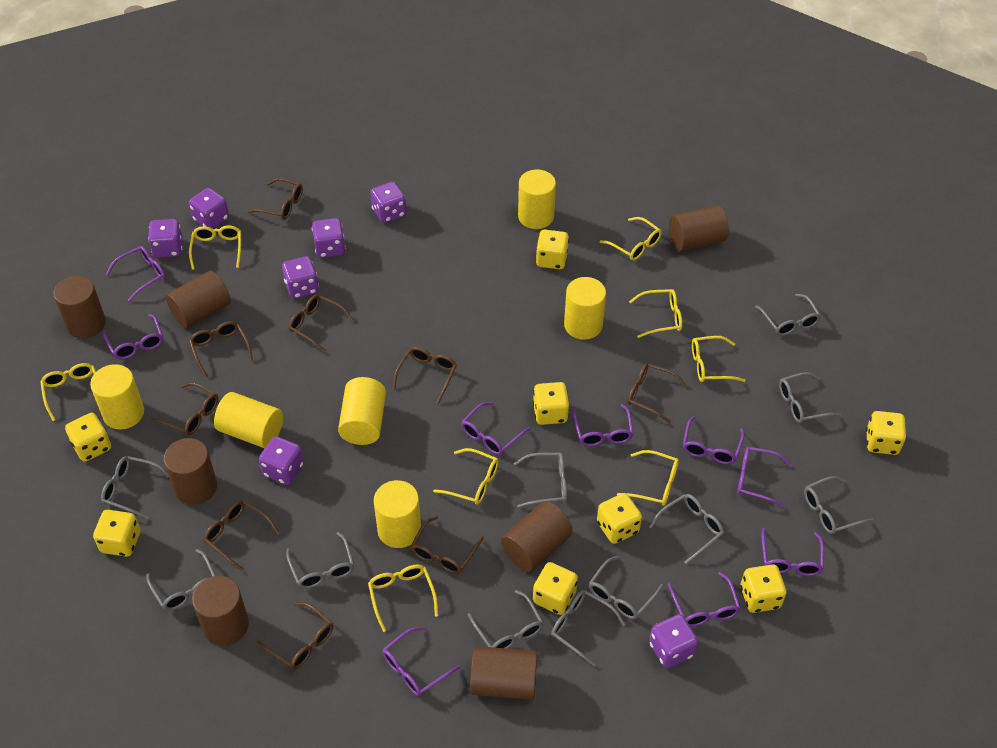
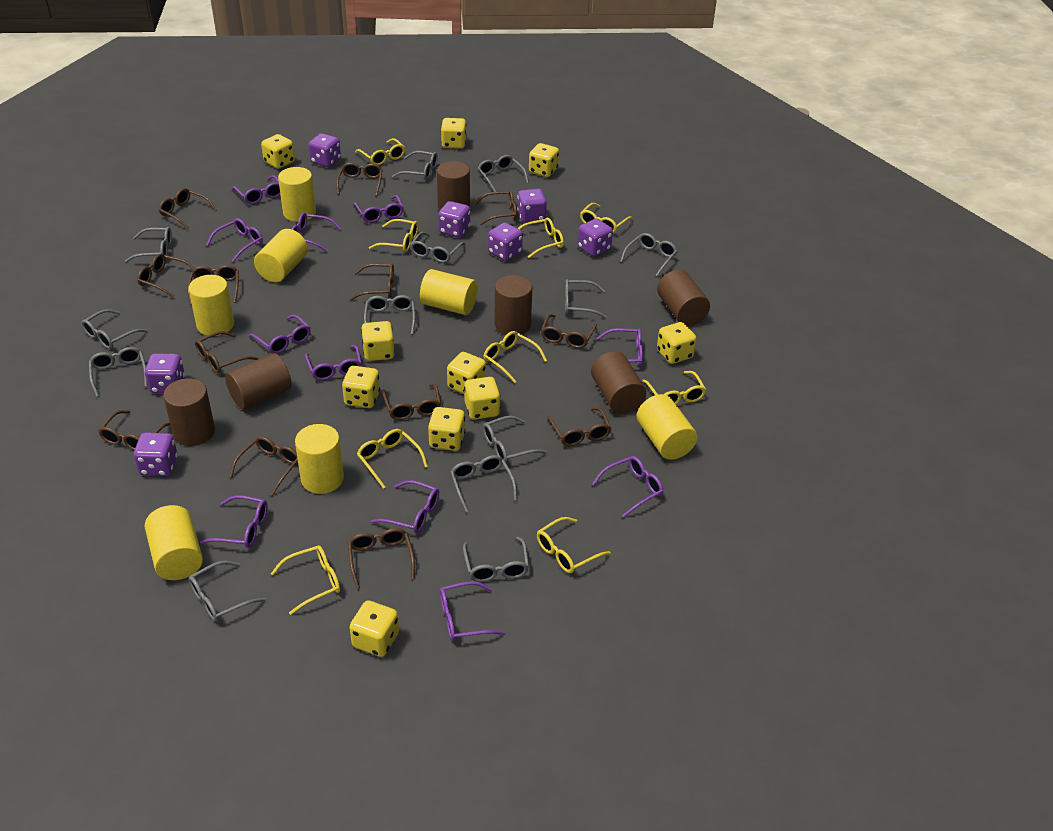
brown cylinder: 7 -> 6
brown glasses: 9 -> 13
grey glasses: 11 -> 13
purple glasses: 9 -> 11
yellow cylinder: 6 -> 7
yellow dice: 8 -> 10
yellow glasses: 8 -> 9

